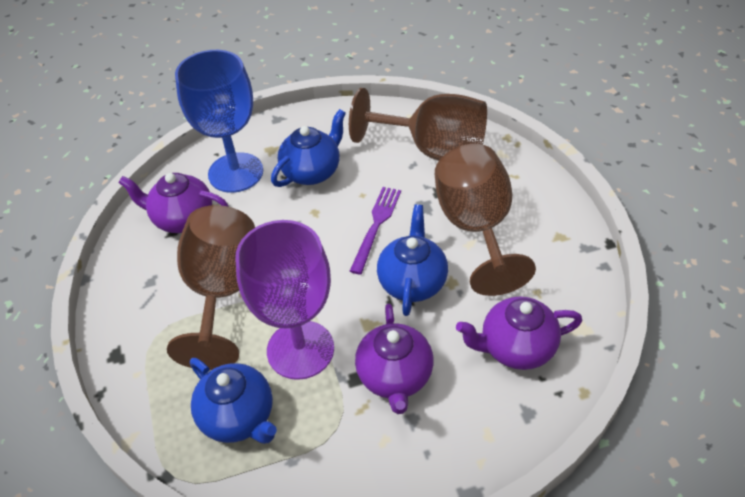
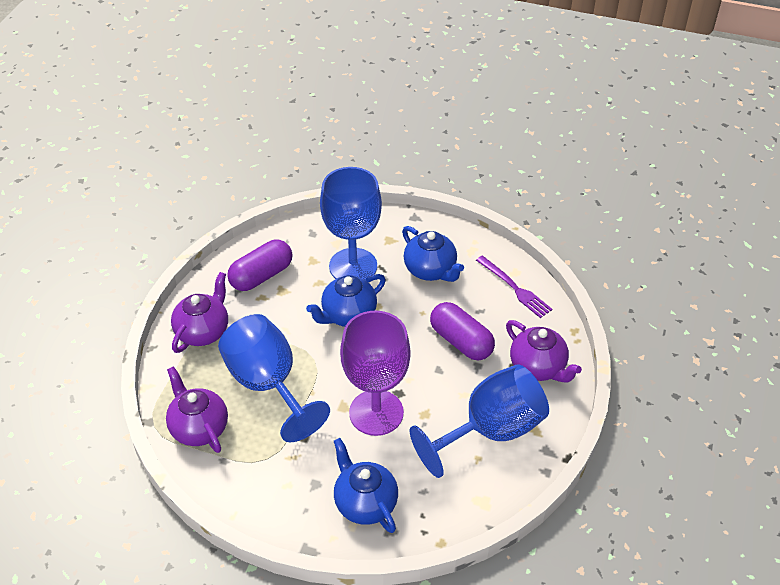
blue goblet: 1 -> 3
brown goblet: 3 -> 0
purple capsule: 0 -> 2

